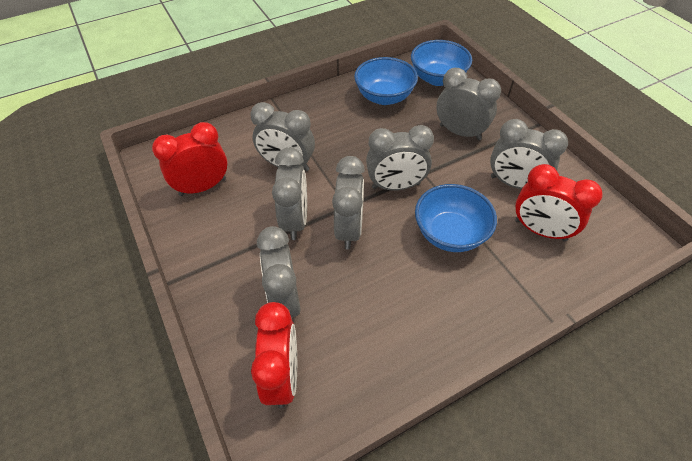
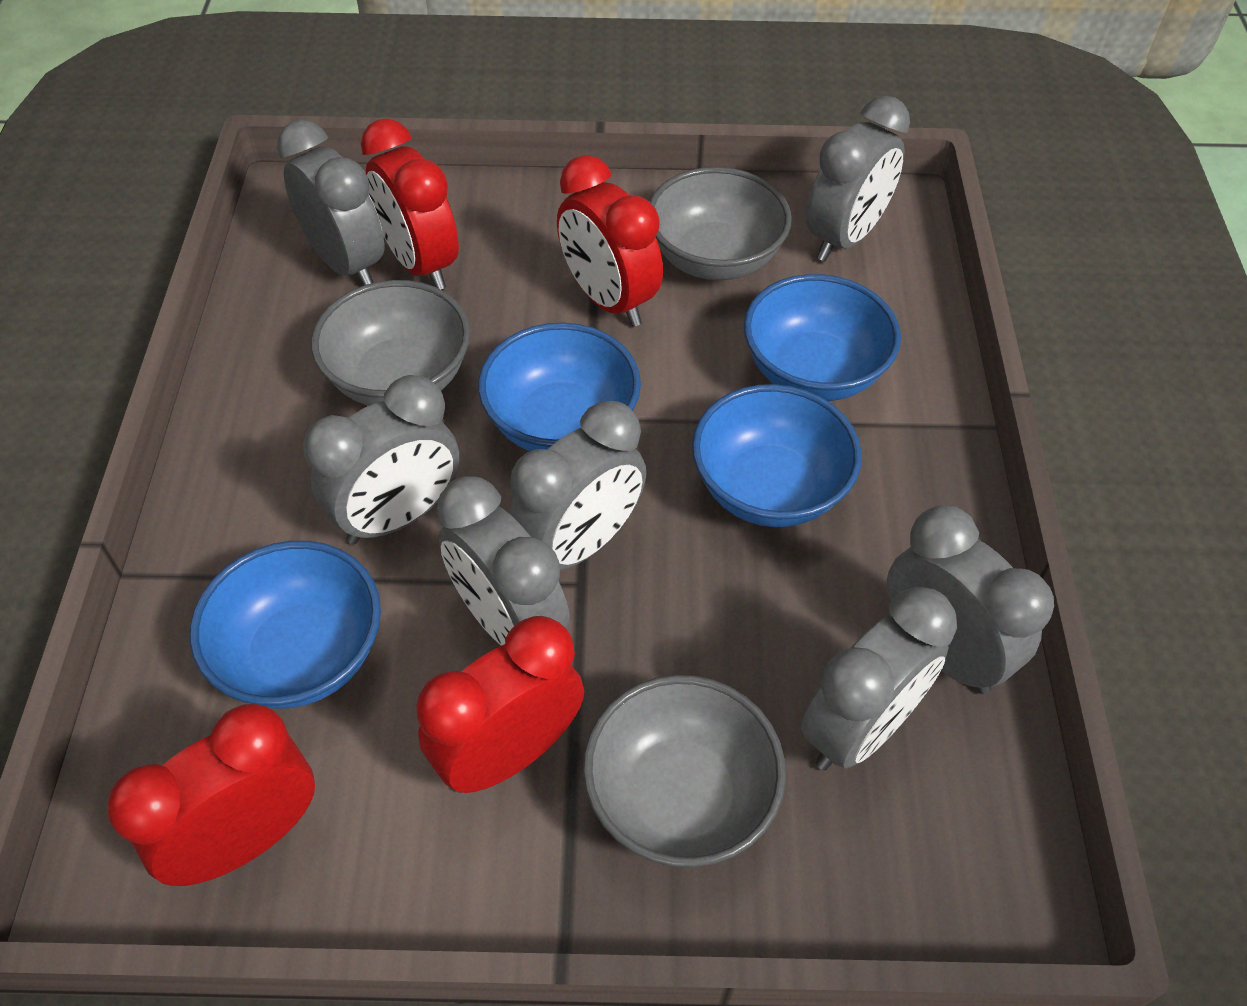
blue bowl: 3 -> 4
grey bowl: 0 -> 3
red clock: 3 -> 4

